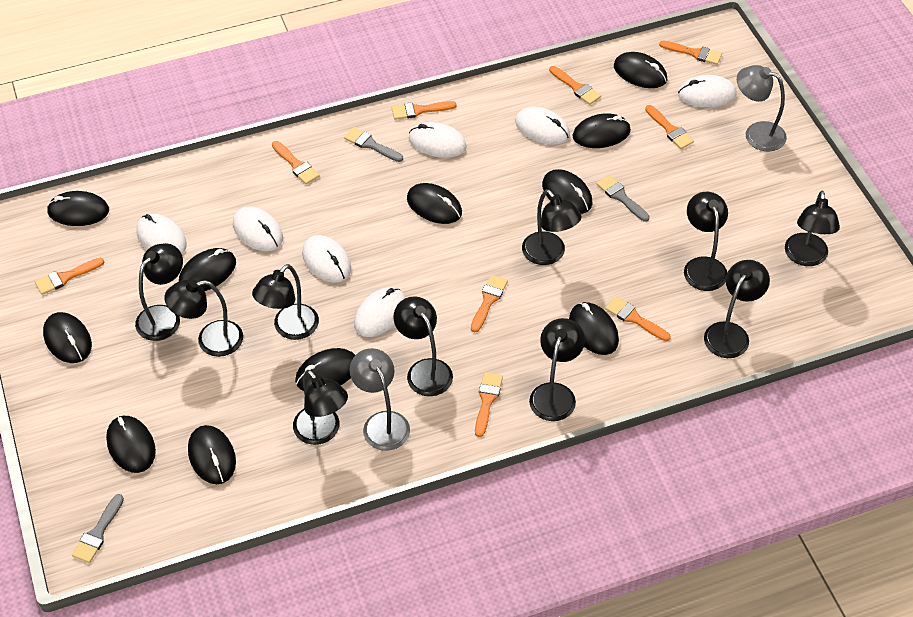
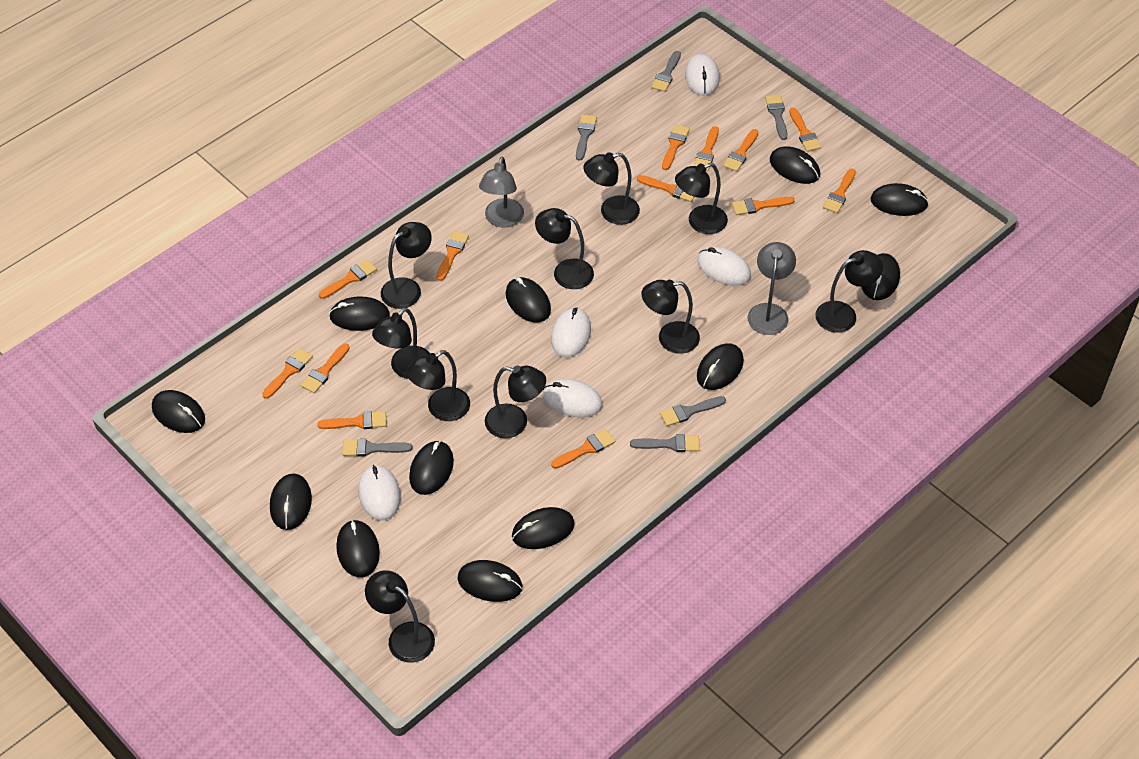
black mouse: 11 -> 12
grey brush: 3 -> 6
orange brush: 9 -> 13
white mouse: 7 -> 5

